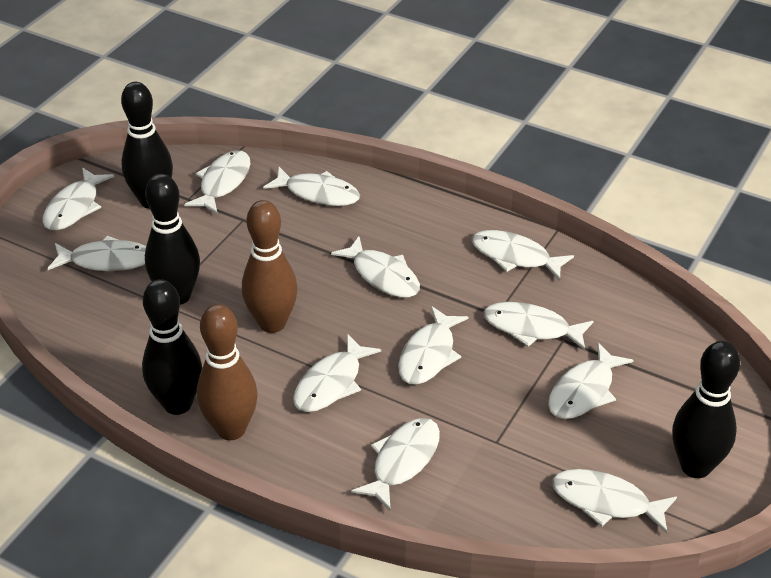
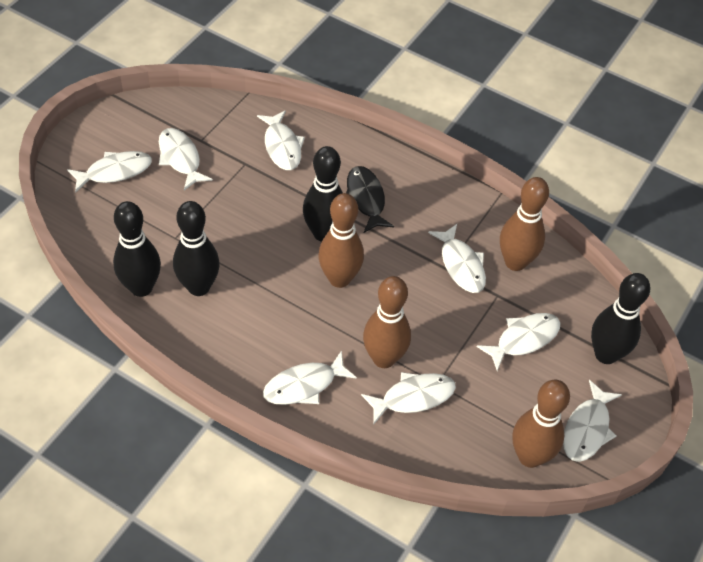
black fish: 0 -> 1
brown bowling pin: 2 -> 4
white fish: 12 -> 8

